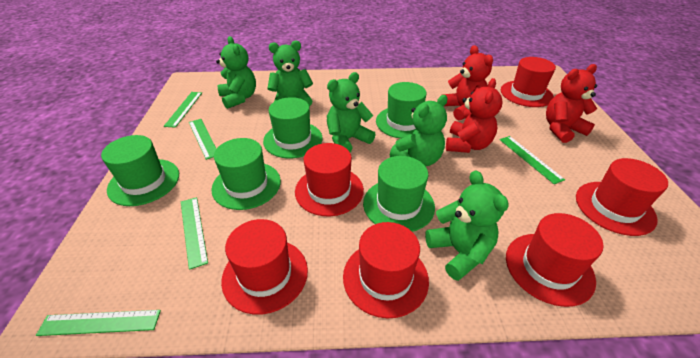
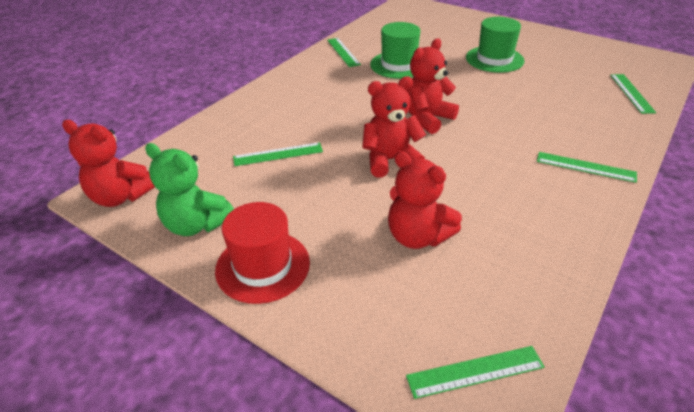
green hat: 5 -> 2
green teddy bear: 5 -> 1
red hat: 6 -> 1
red teddy bear: 3 -> 4

